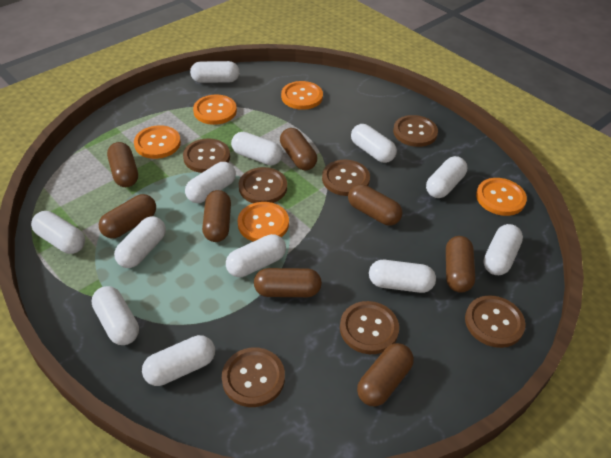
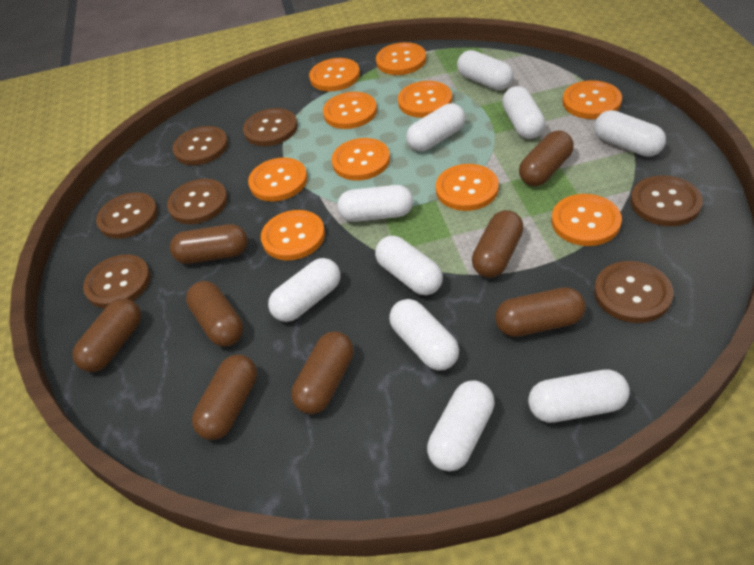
orange button: 5 -> 10
white capsule: 12 -> 10

